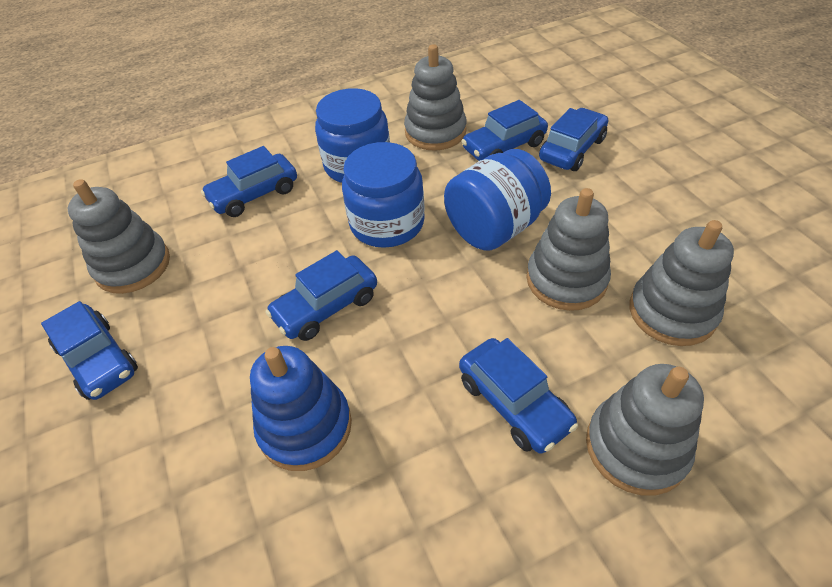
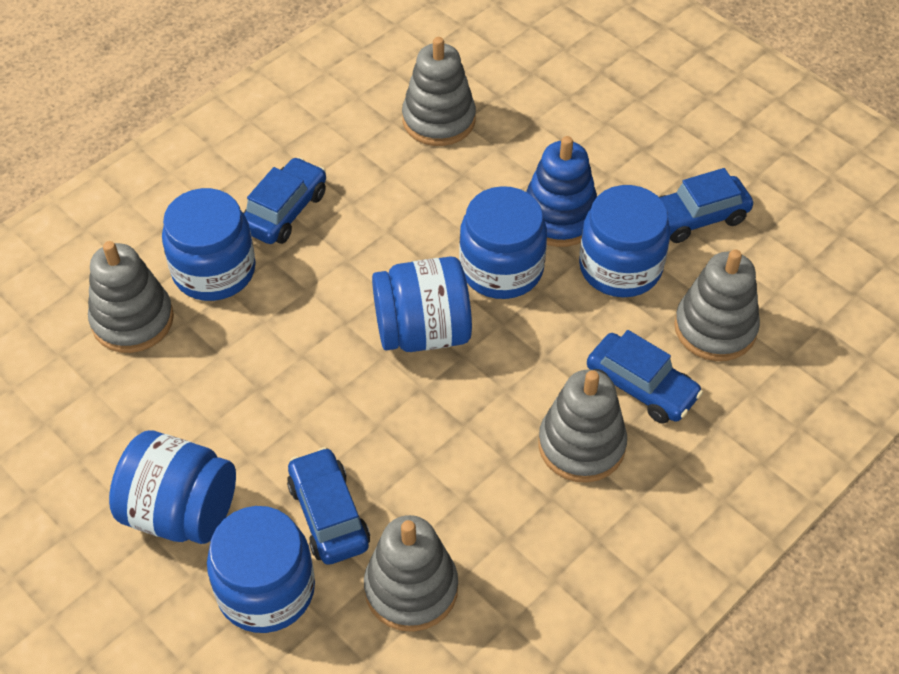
blue car: 6 -> 4
blue jar: 3 -> 6

